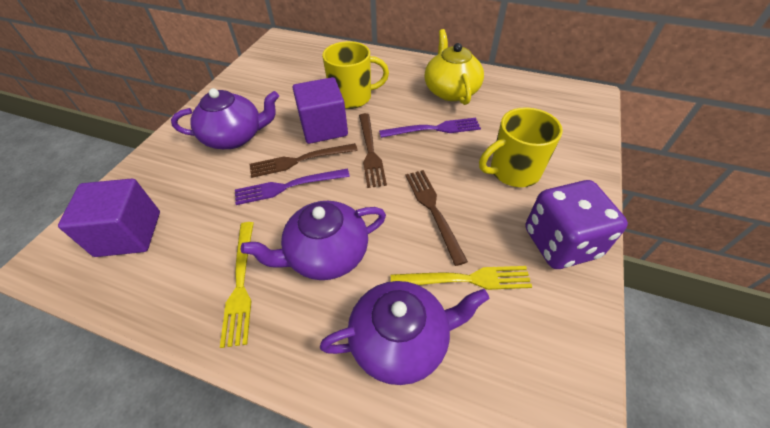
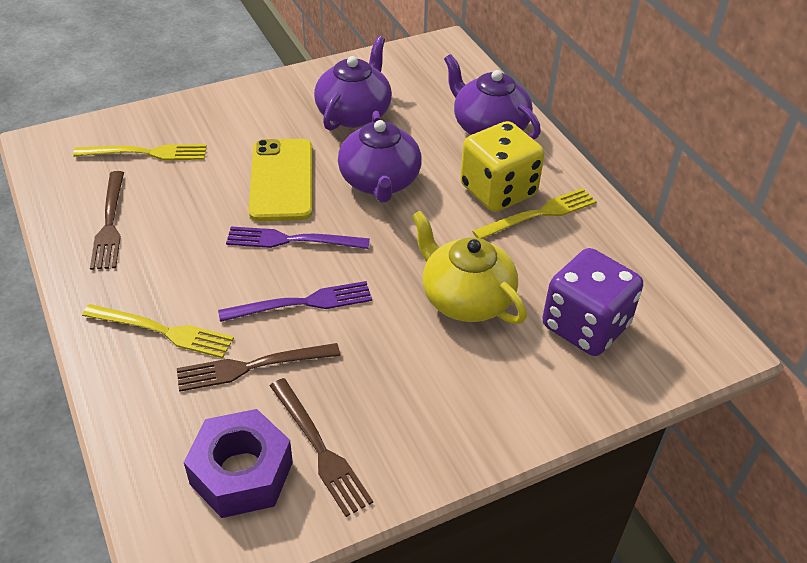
purple cube: 2 -> 0
purple nut: 0 -> 1
yellow dice: 0 -> 1
yellow fork: 2 -> 3
yellow mug: 2 -> 0
yellow phone: 0 -> 1

